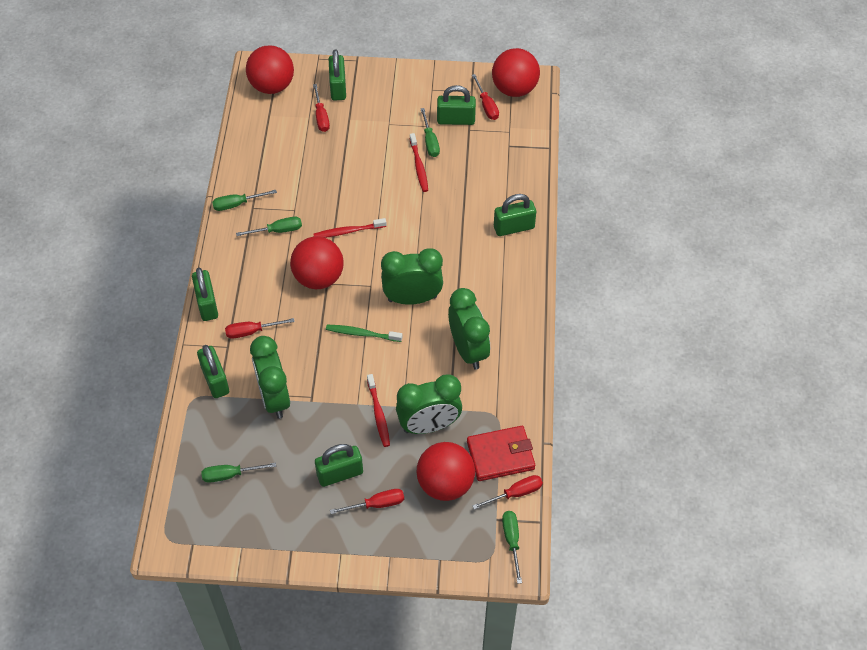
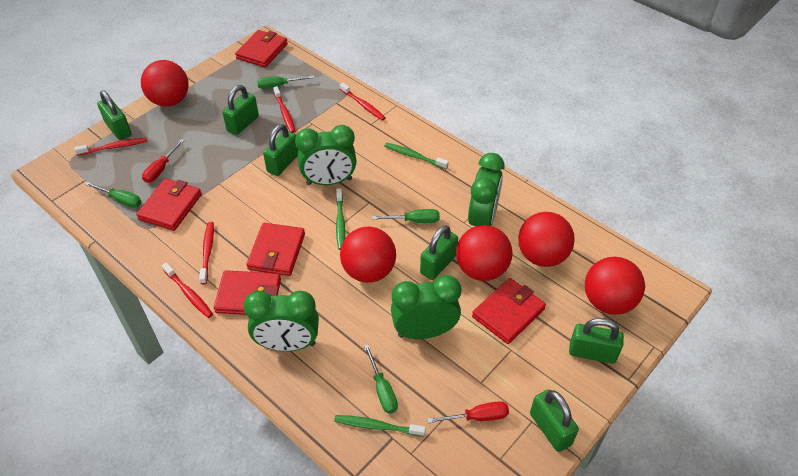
green screwdriver: 5 -> 4
green toothbrush: 1 -> 3
red ball: 4 -> 5
red screwdriver: 5 -> 2
red toothbrush: 3 -> 5
red wallet: 1 -> 5

